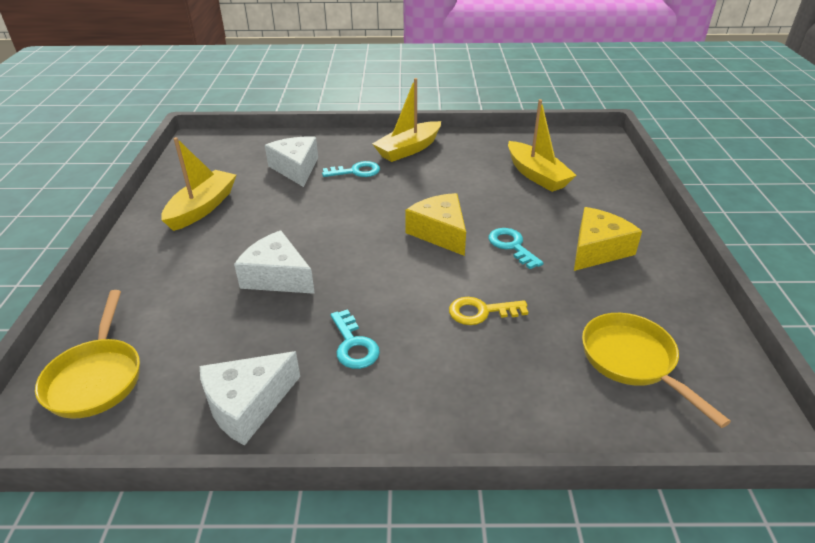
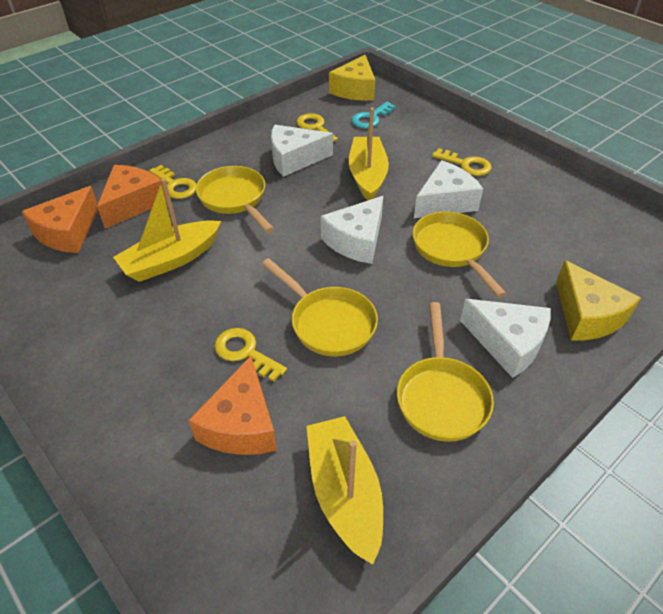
orange cheese: 0 -> 3
turquoise key: 3 -> 1
white cheese: 3 -> 4
yellow key: 1 -> 4
yellow pan: 2 -> 4

